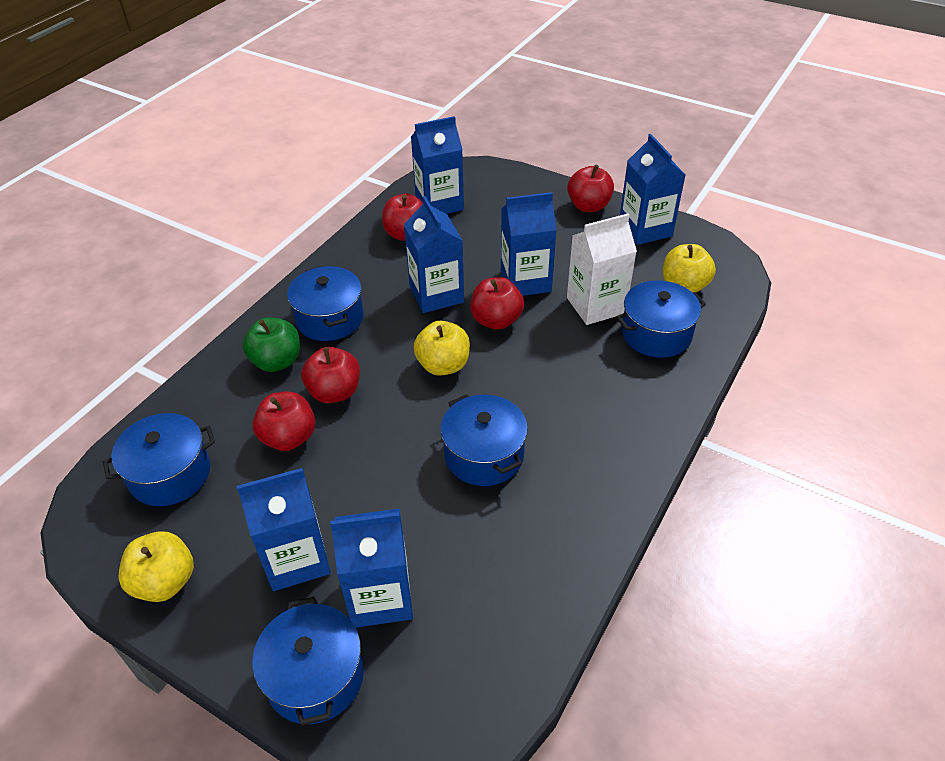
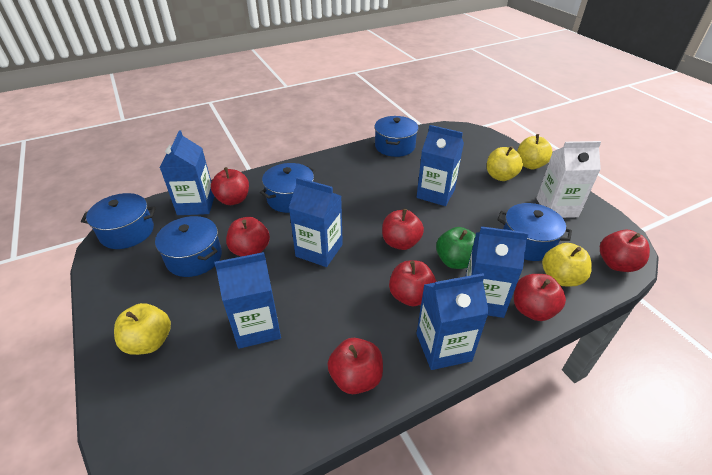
red apple: 5 -> 7
yellow apple: 3 -> 4

